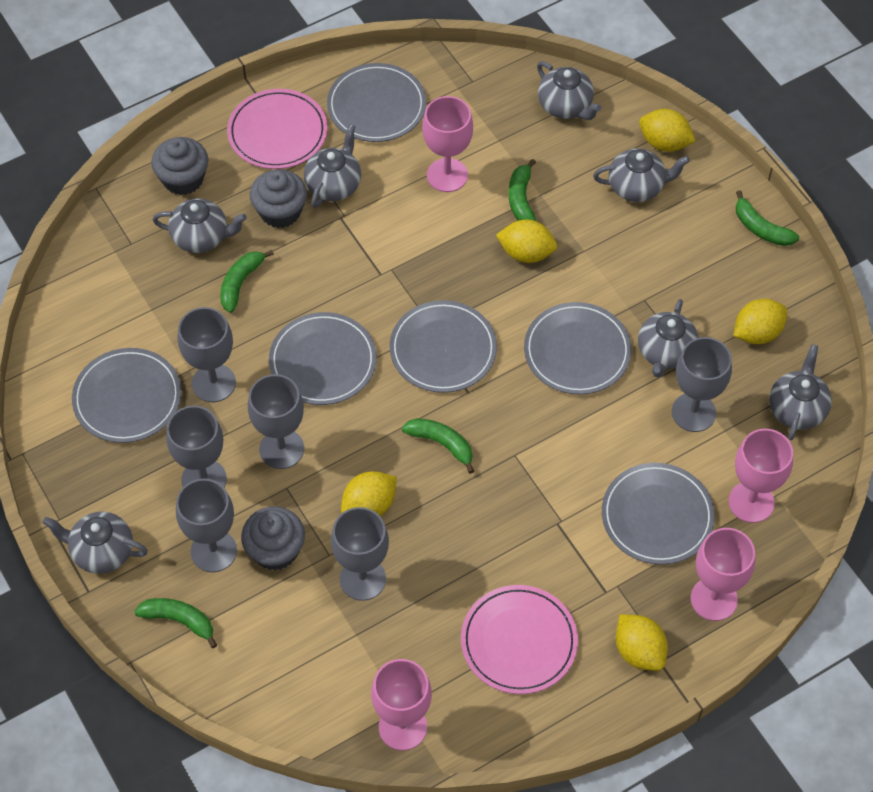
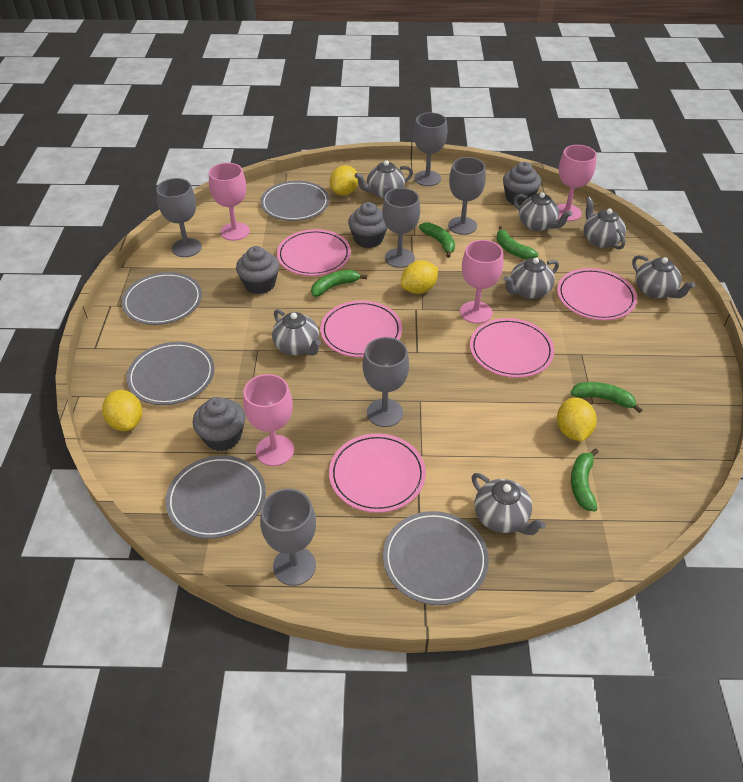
grey cupcake: 3 -> 4
grey plate: 6 -> 5
pink plate: 2 -> 5
yellow lemon: 5 -> 4

